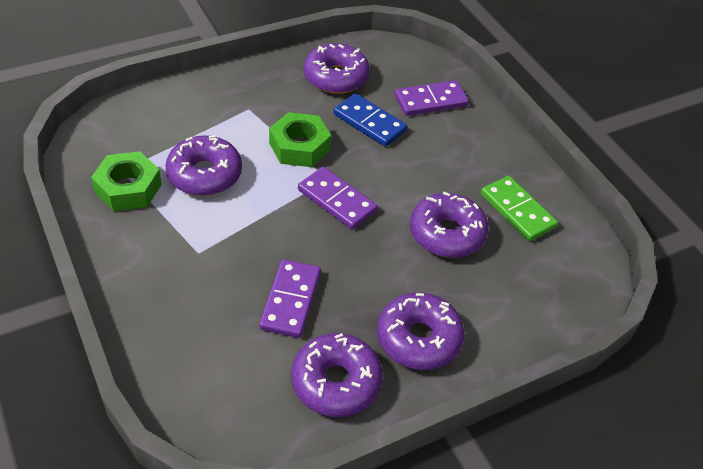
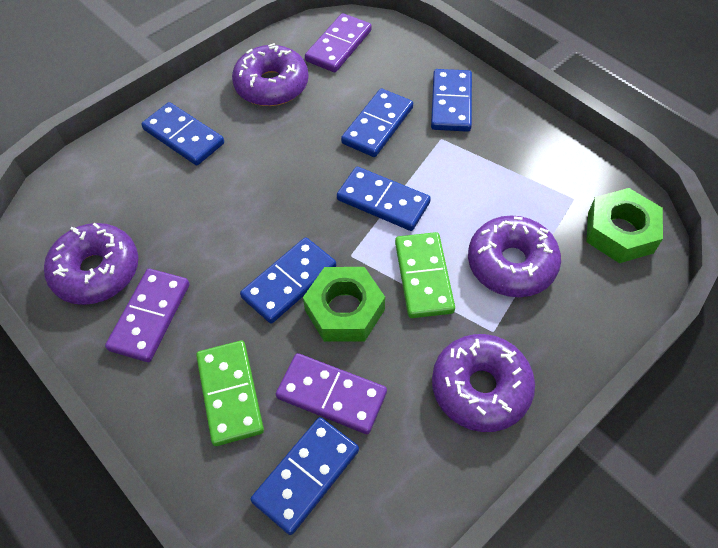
blue domino: 1 -> 6
green domino: 1 -> 2
purple donut: 5 -> 4

